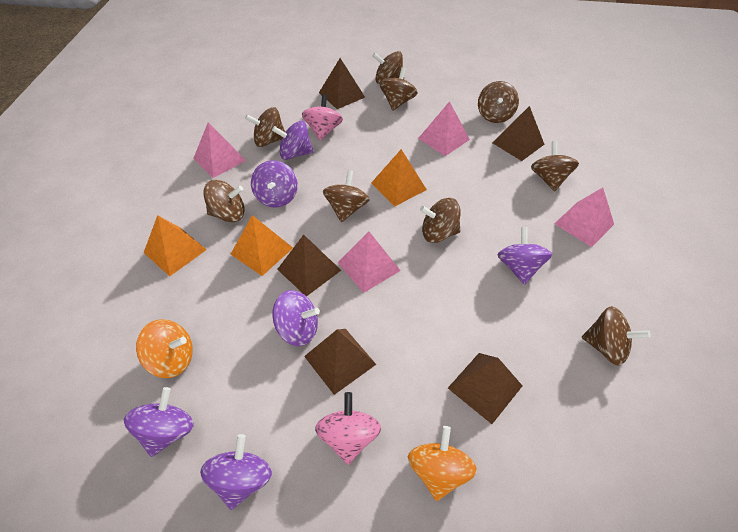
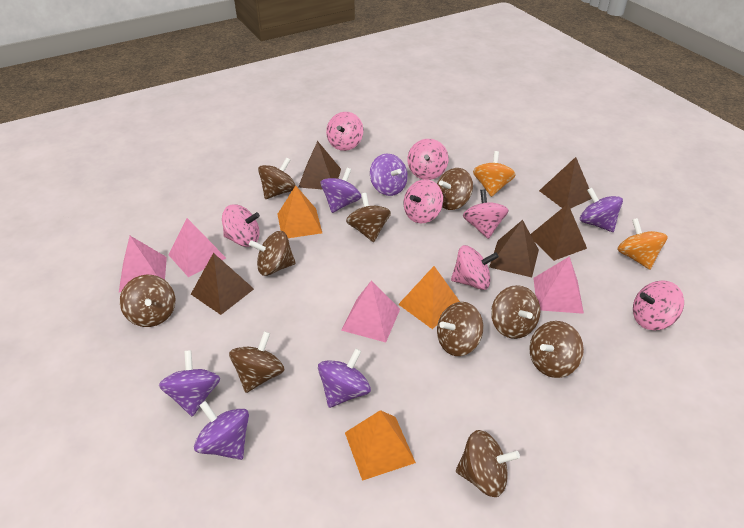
brown spinning top: 9 -> 10
pink spinning top: 2 -> 7

